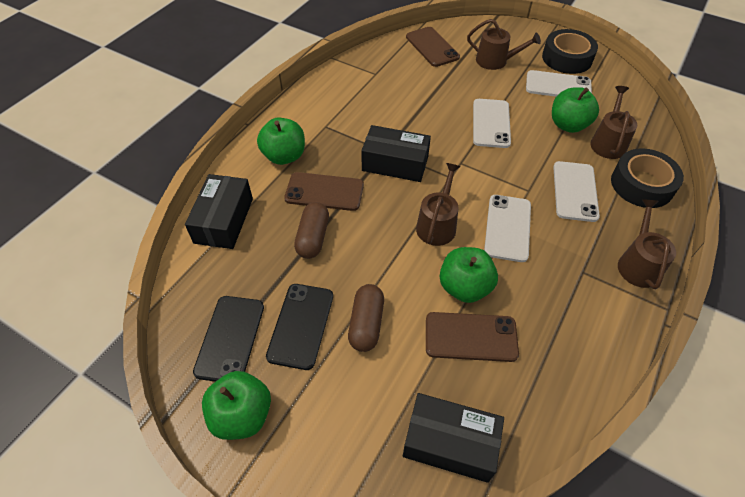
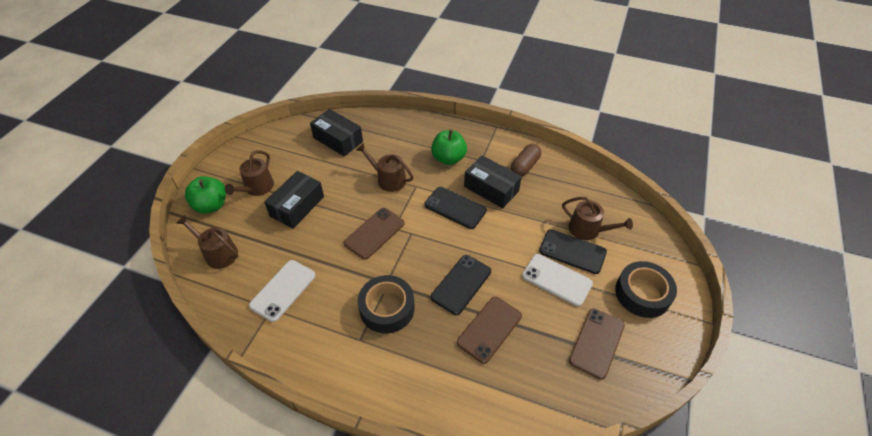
black phone: 2 -> 3
brown capsule: 2 -> 1
green apple: 4 -> 2
white phone: 4 -> 2

